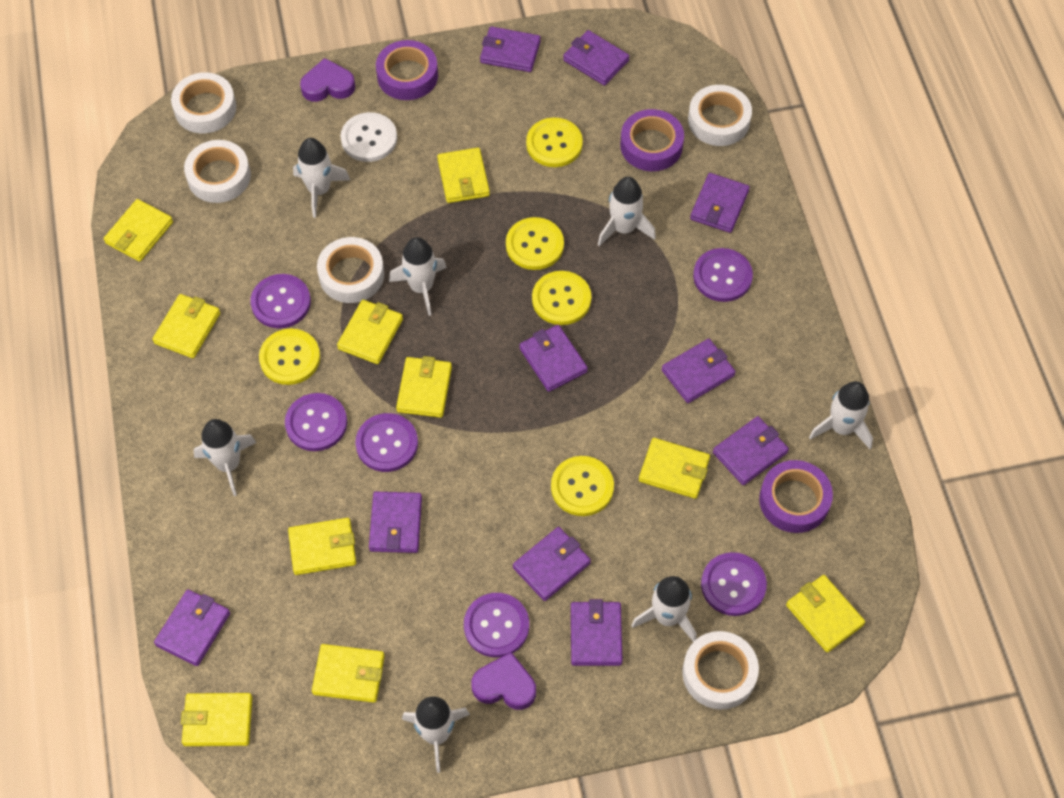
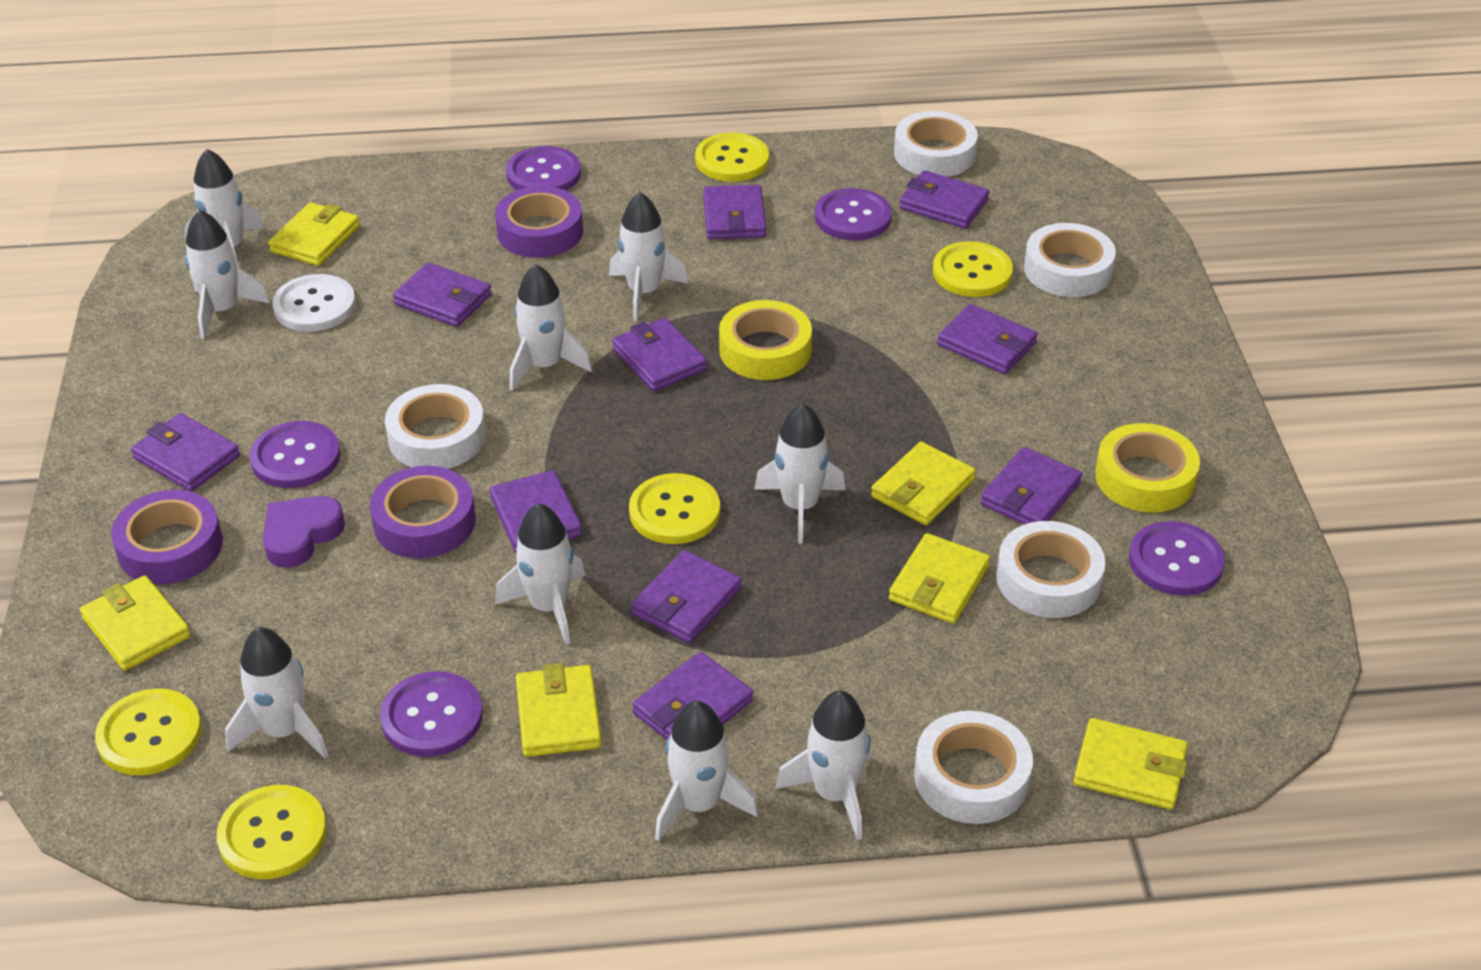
purple button: 6 -> 5
purple heart: 2 -> 1
white rocket: 7 -> 9
yellow tape: 0 -> 2
yellow wallet: 10 -> 6

